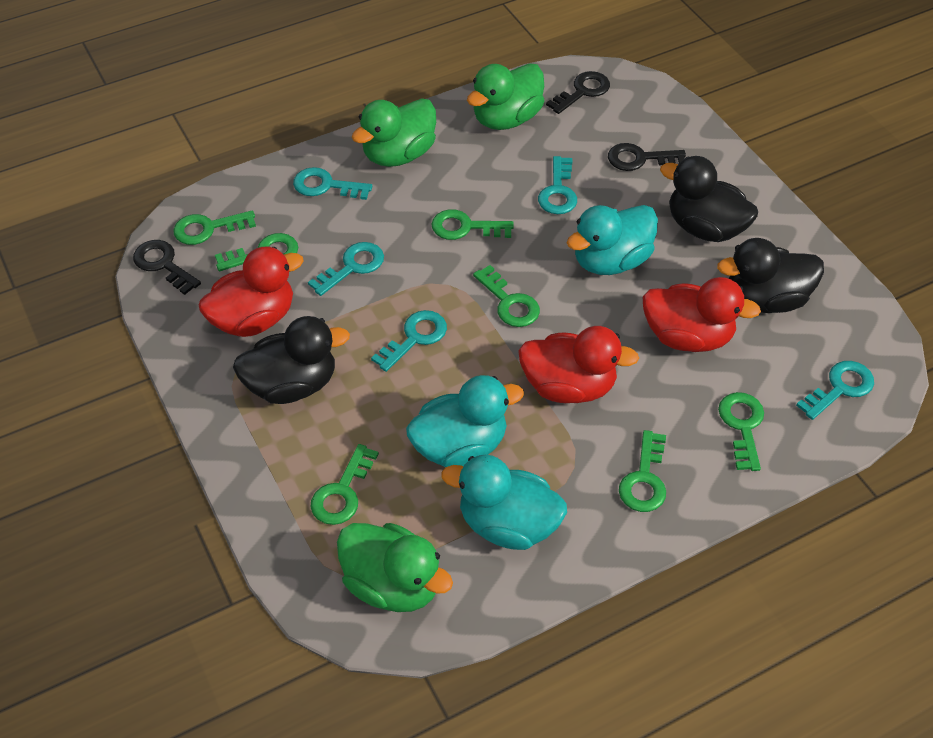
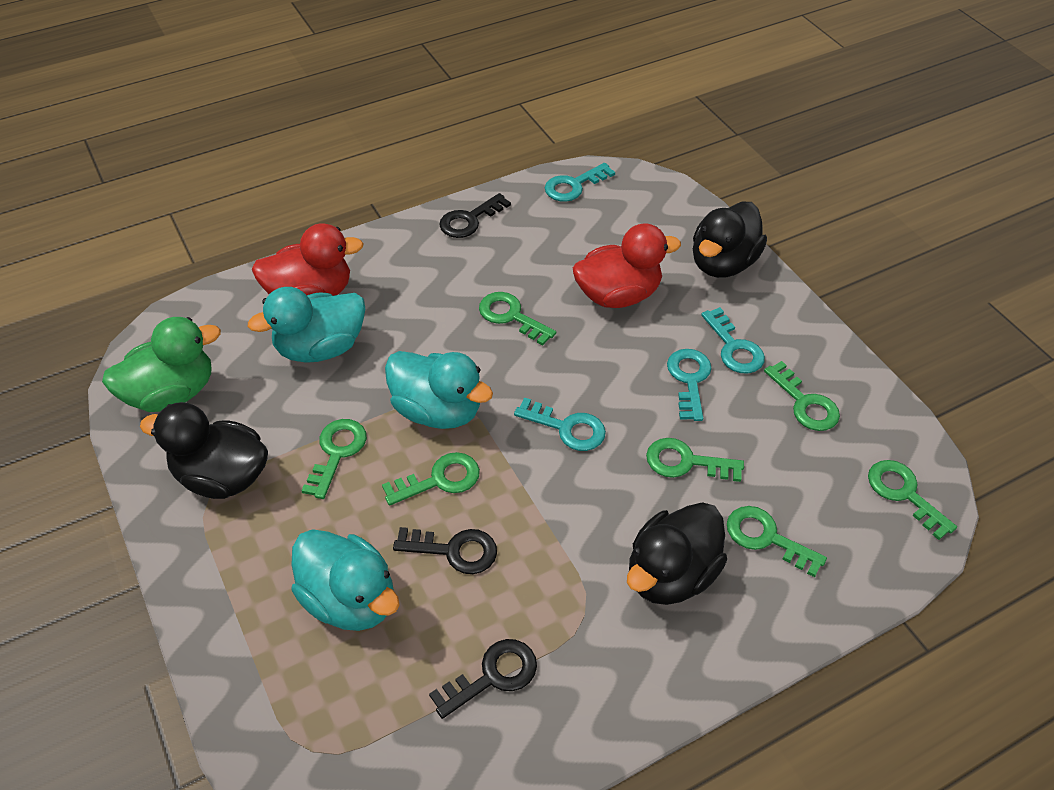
green duck: 3 -> 1
red duck: 3 -> 2
turquoise key: 5 -> 4

